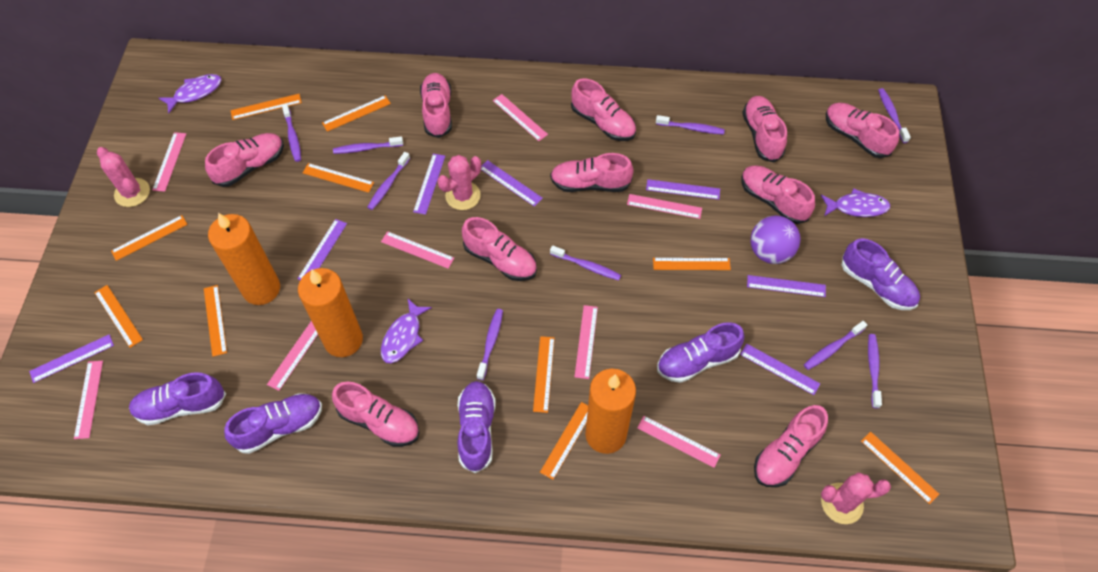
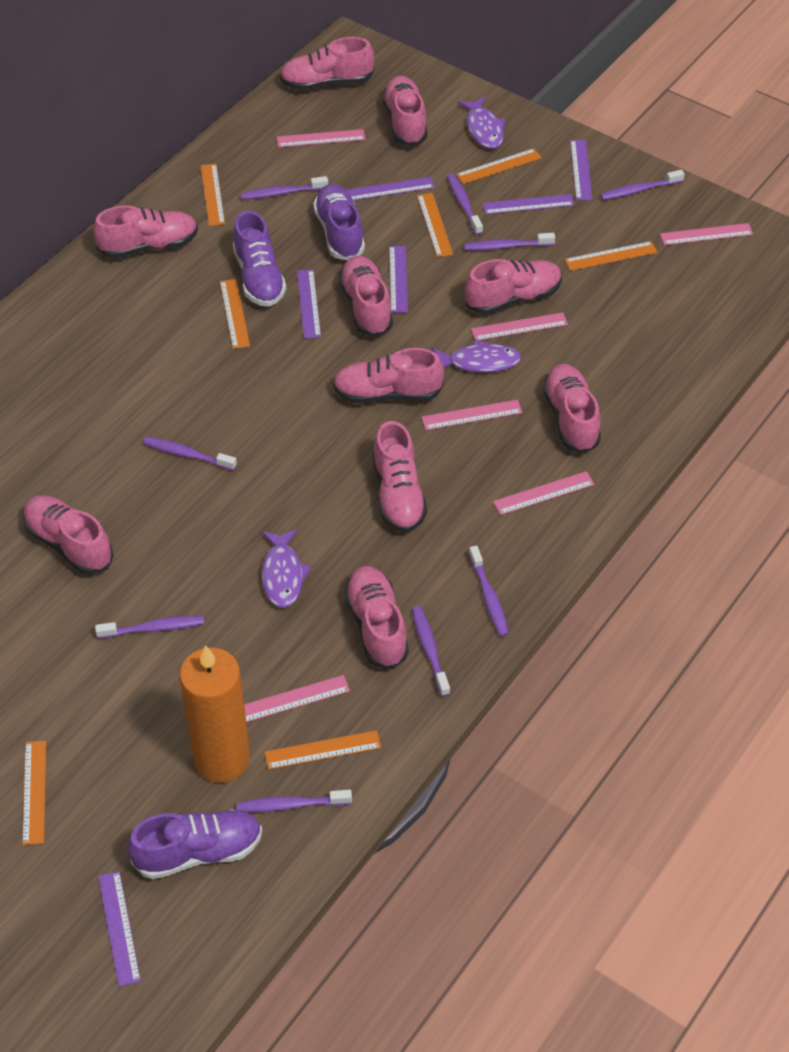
orange candle: 3 -> 1
orange ruler: 10 -> 7
pink cactus: 3 -> 0
pink ruler: 8 -> 6
purple ball: 1 -> 0
purple ruler: 7 -> 6
purple shoe: 5 -> 3

